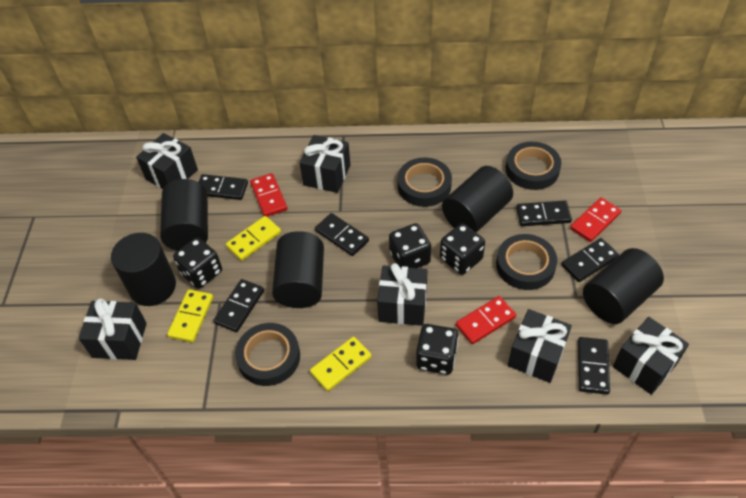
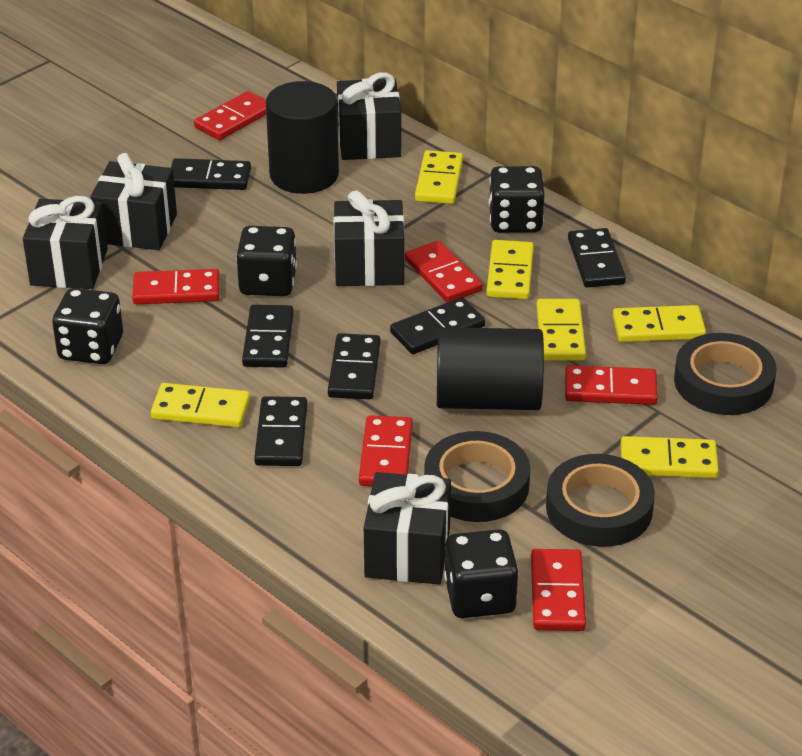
black cylinder: 5 -> 2
black gift: 6 -> 5
black tape: 4 -> 3
red domino: 3 -> 6
yellow domino: 3 -> 6

